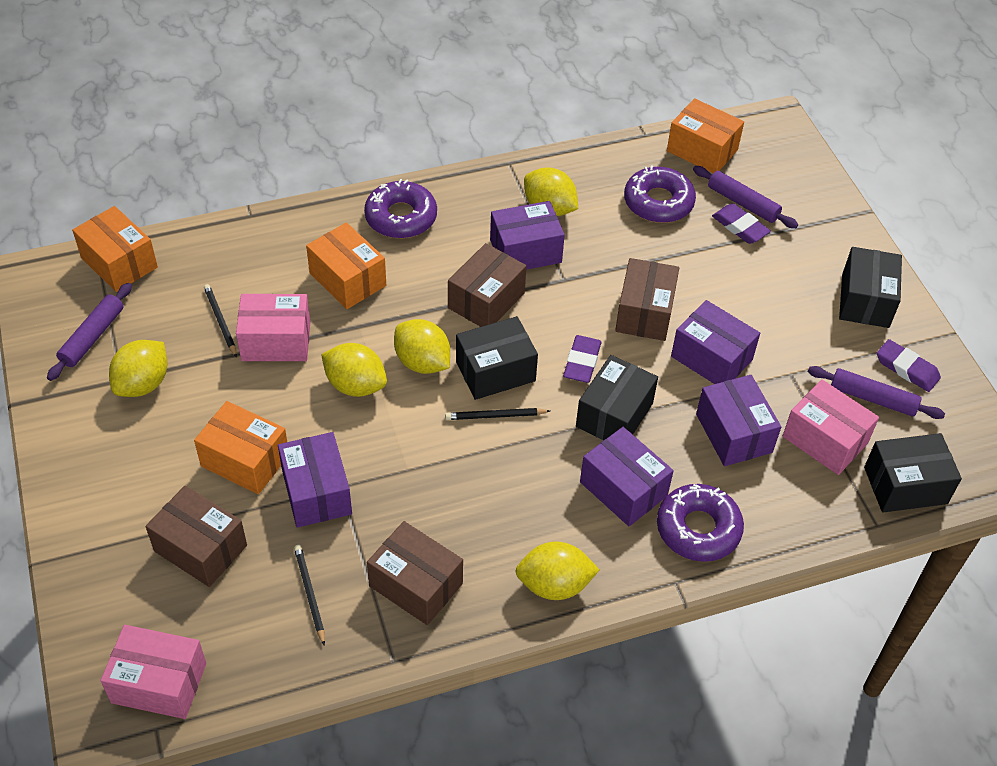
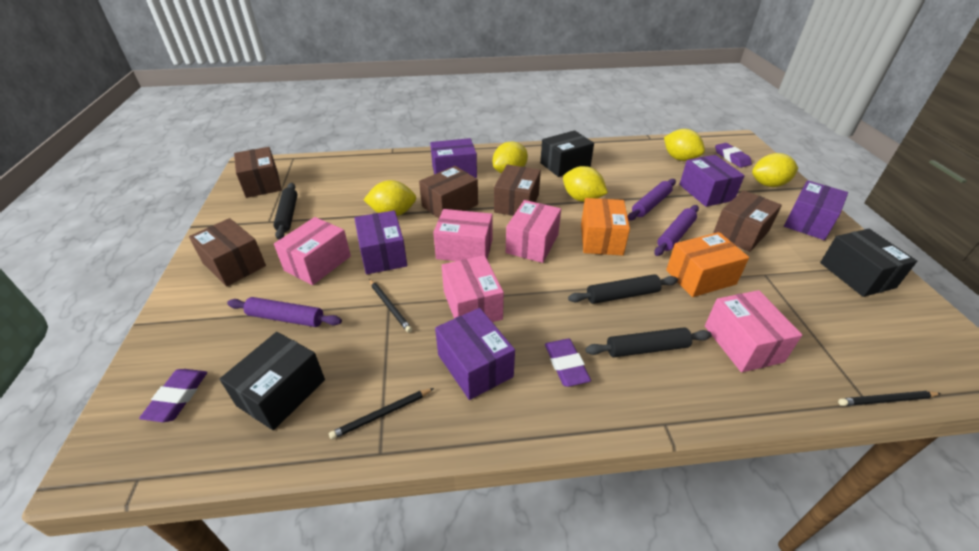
black box: 4 -> 3
black rolling pin: 0 -> 3
brown box: 4 -> 5
orange box: 4 -> 2
pink box: 3 -> 5
purple donut: 3 -> 0

